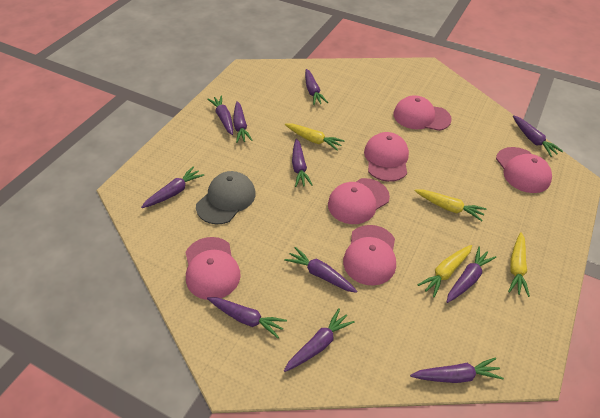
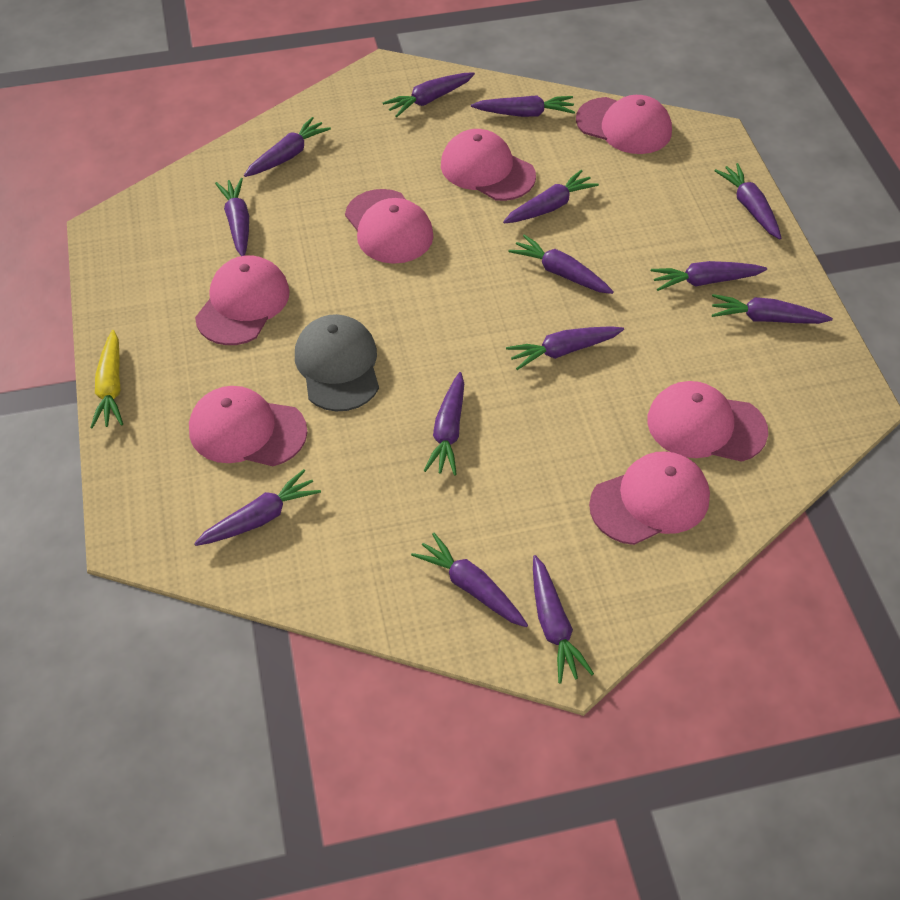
pink cap: 6 -> 7
purple carrot: 11 -> 14
yellow carrot: 4 -> 1

